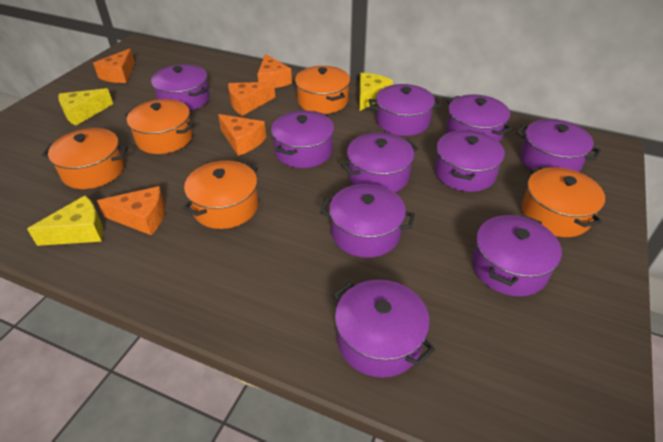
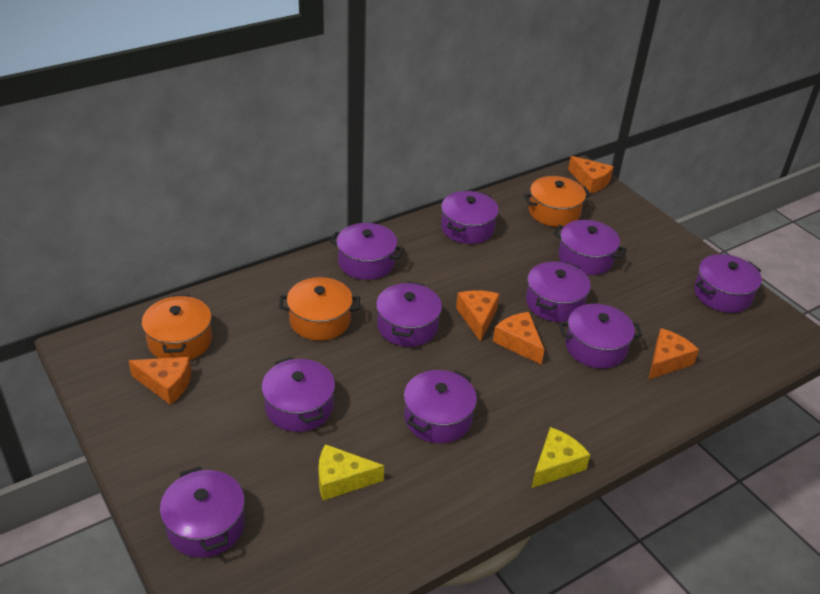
orange pot: 5 -> 3
yellow cheese: 3 -> 2

